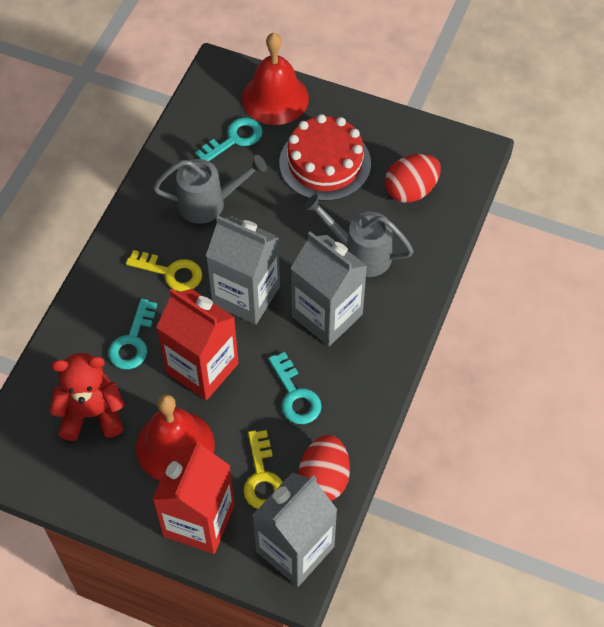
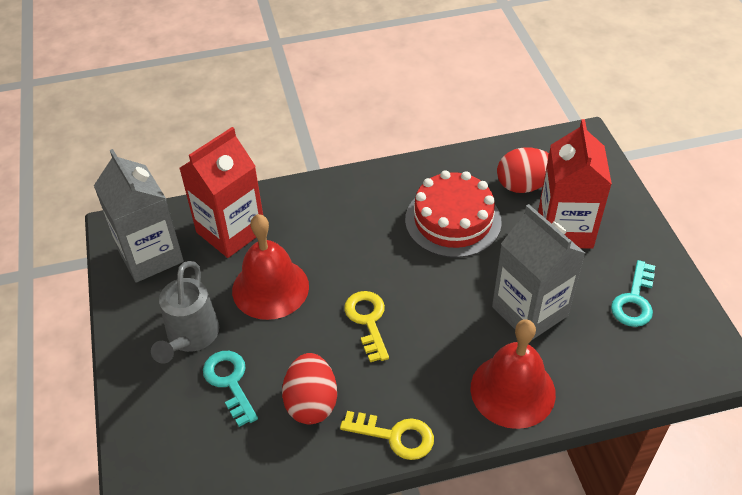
grey carton: 3 -> 2
grey watering can: 2 -> 1
red teddy bear: 1 -> 0
turquoise key: 3 -> 2

